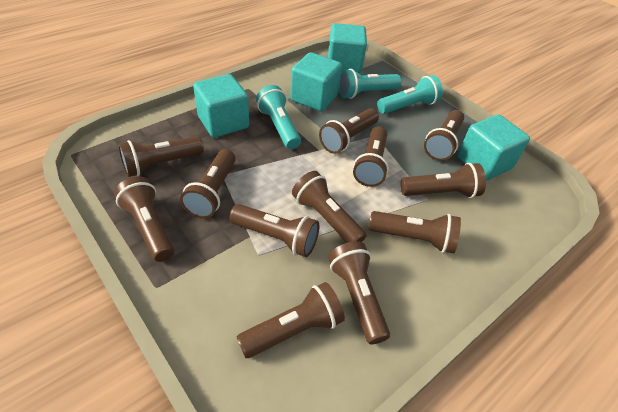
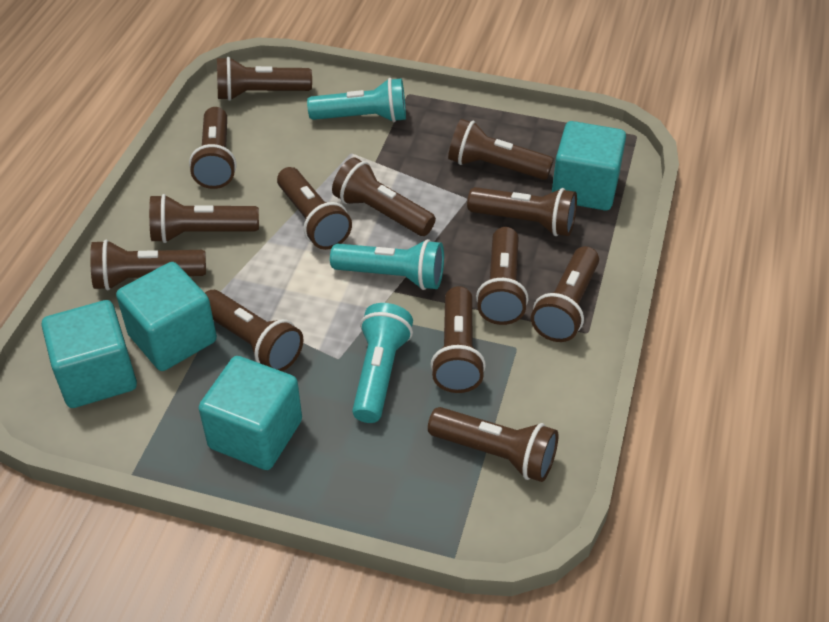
brown flashlight: 12 -> 13

